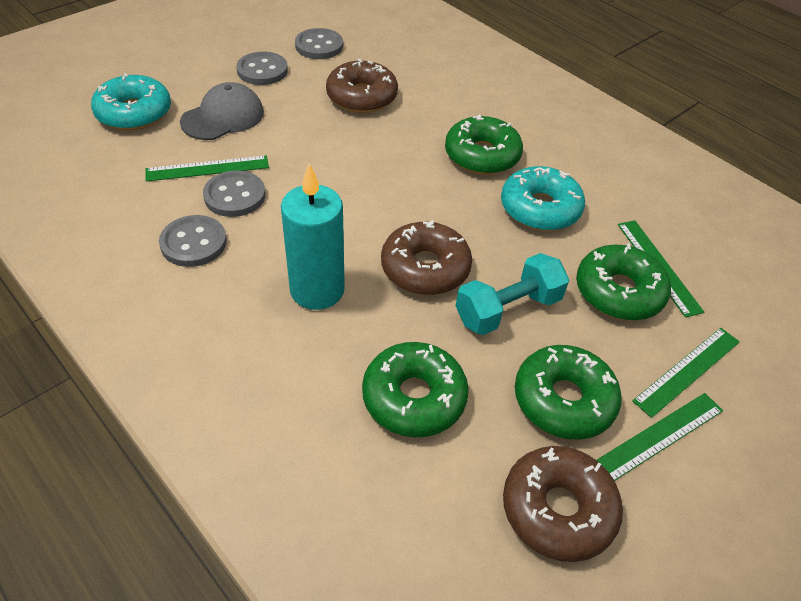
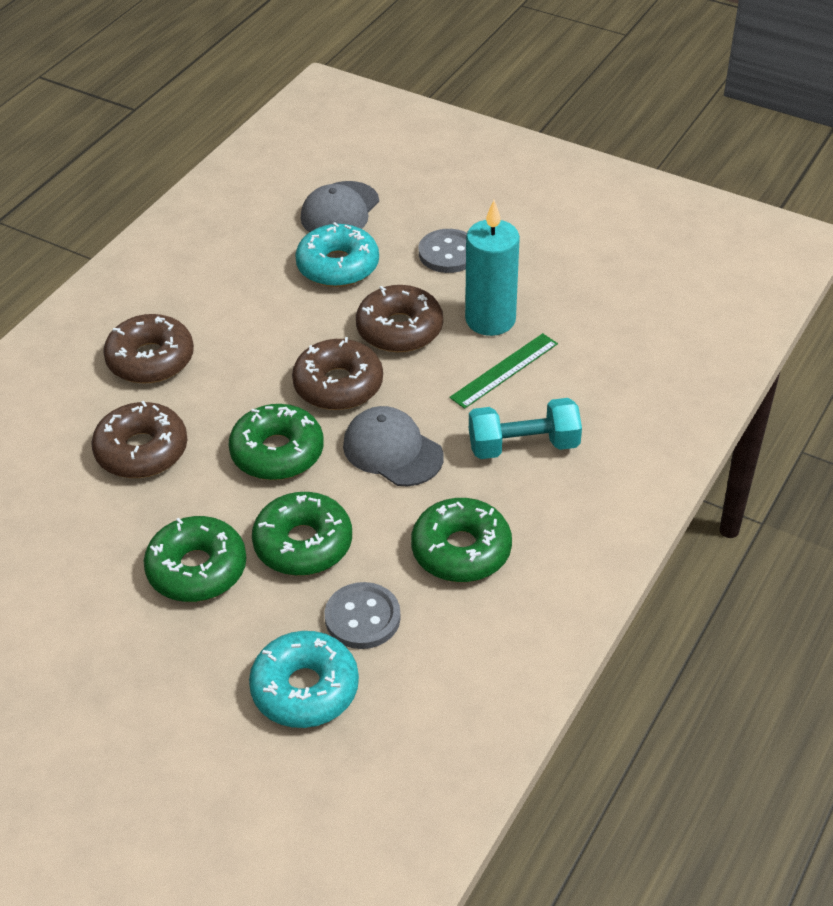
brown donut: 3 -> 4
green ruler: 4 -> 1
grey button: 4 -> 2
grey cap: 1 -> 2

